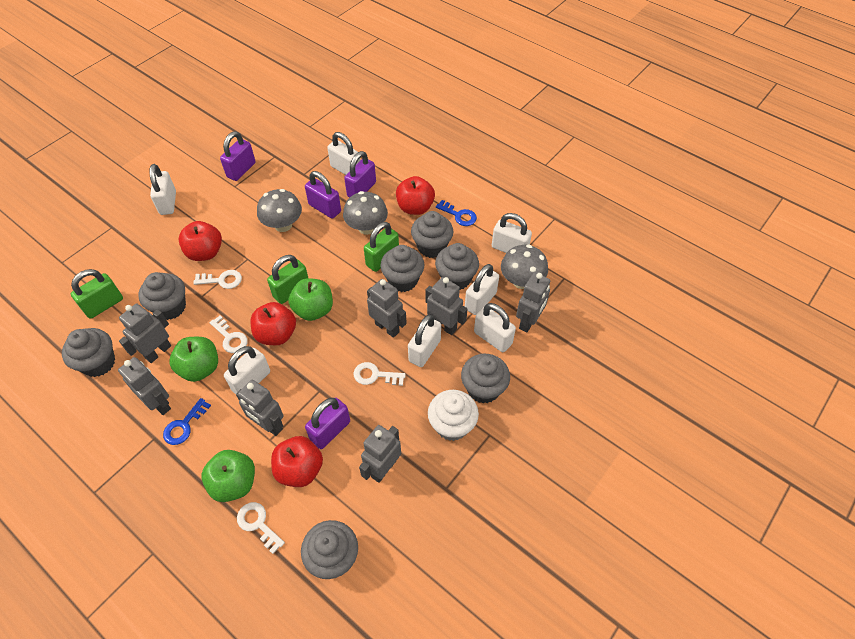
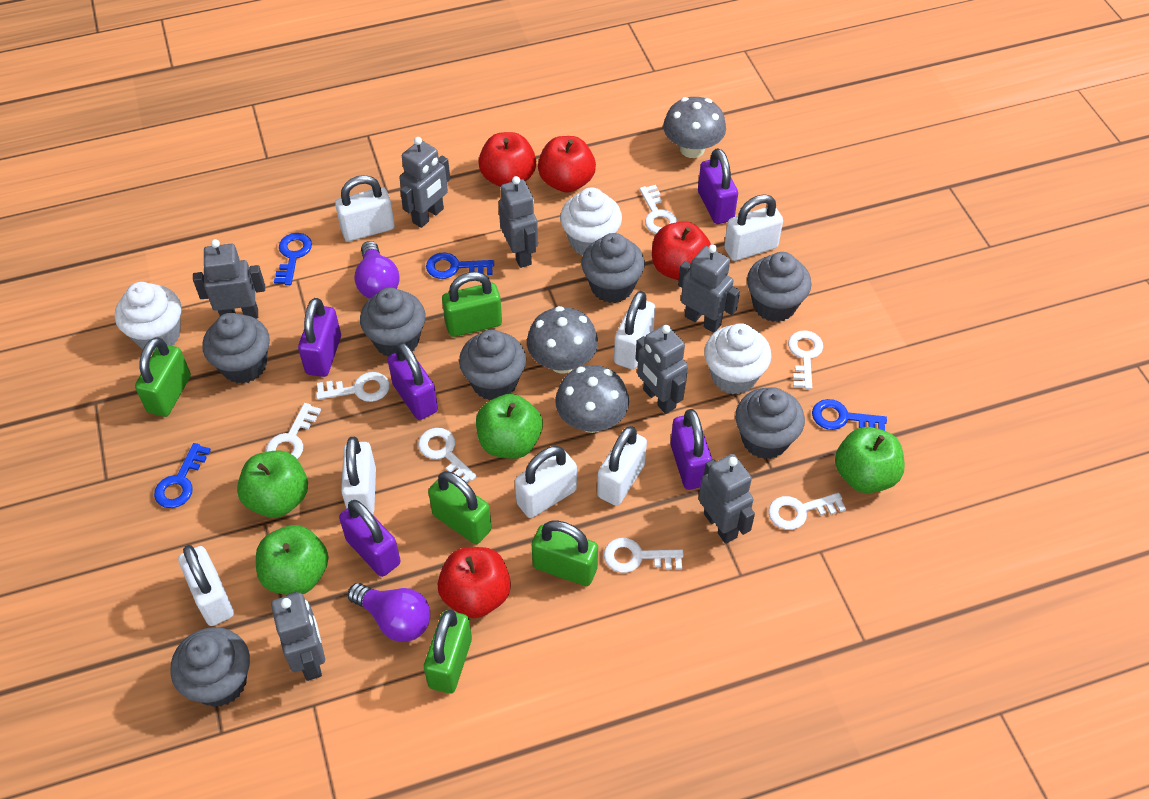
blue key: 2 -> 4
green apple: 3 -> 4
green padlock: 3 -> 5
purple light bulb: 0 -> 2
purple padlock: 4 -> 5
white cupcake: 1 -> 3
white key: 4 -> 7

